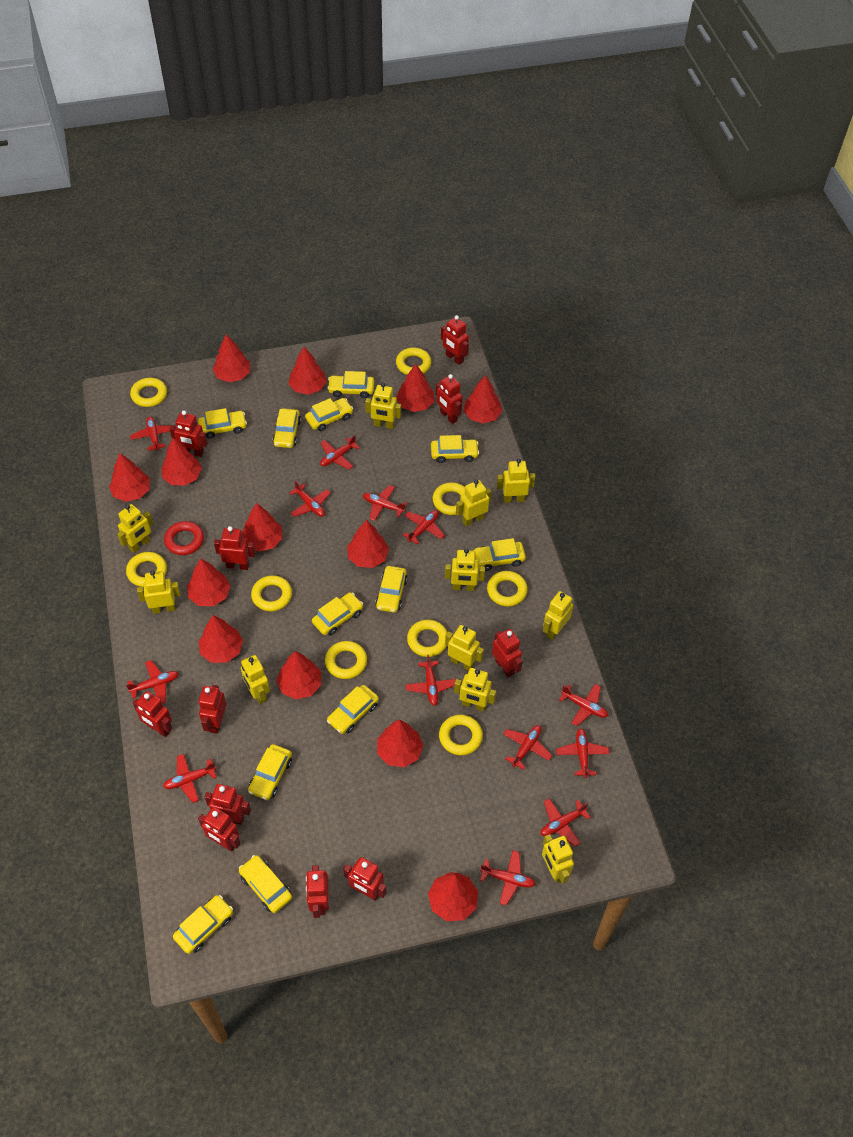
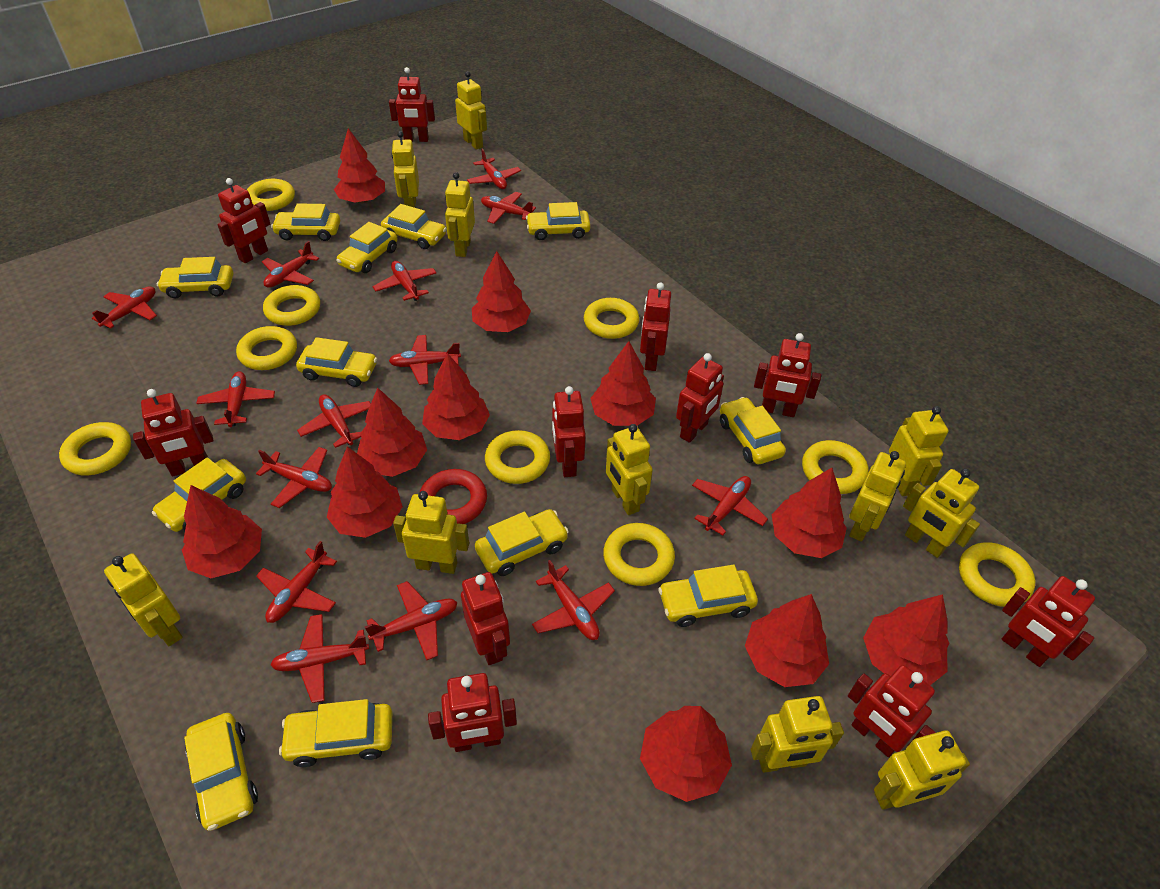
red plane: 13 -> 14
red tree: 13 -> 11

